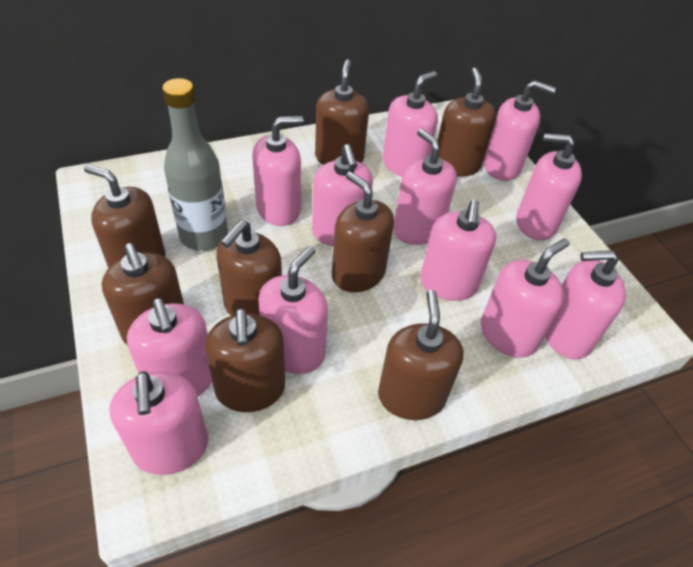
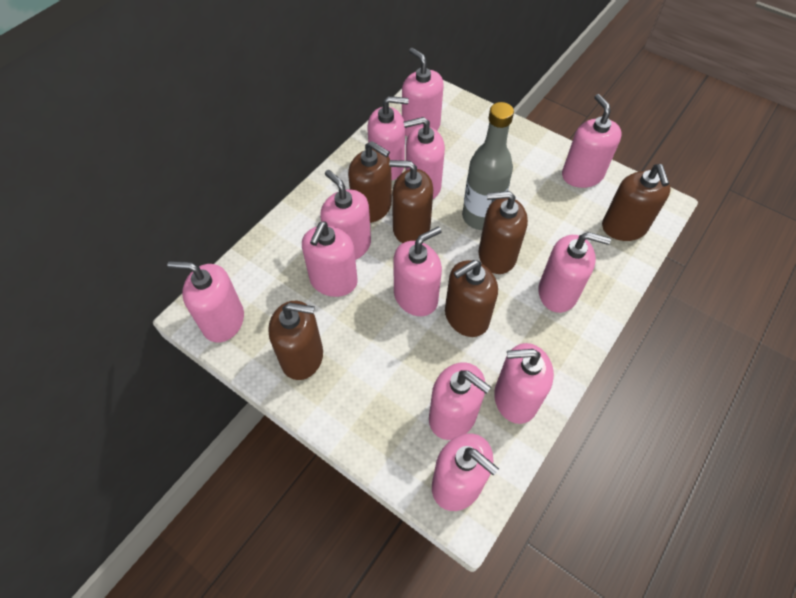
brown soap dispenser: 8 -> 6

